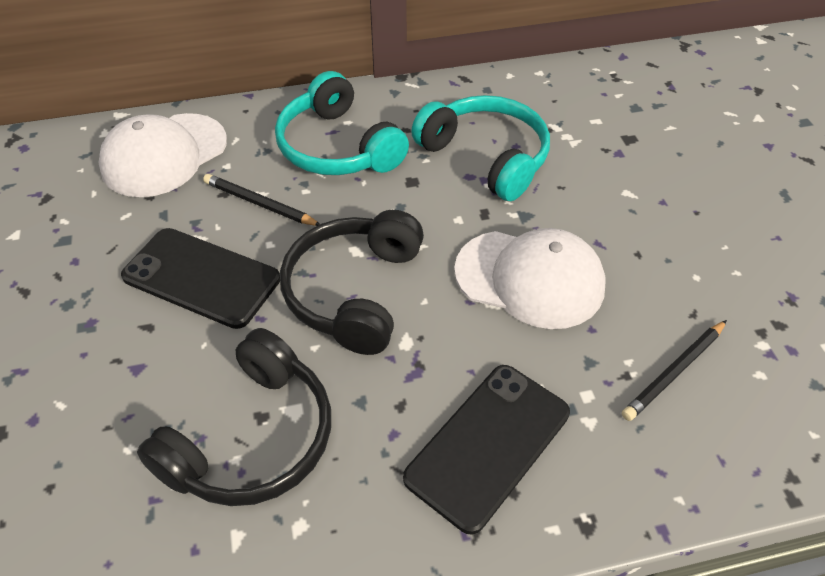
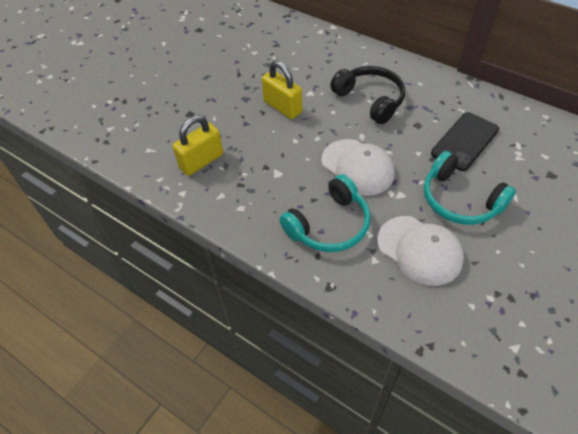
black headphones: 2 -> 1
black pencil: 2 -> 0
black phone: 2 -> 1
yellow padlock: 0 -> 2

